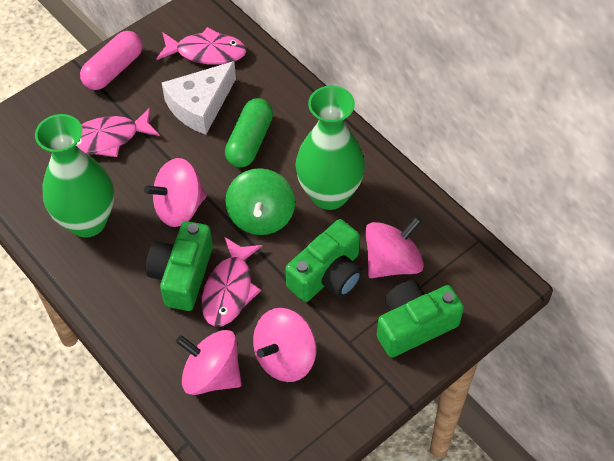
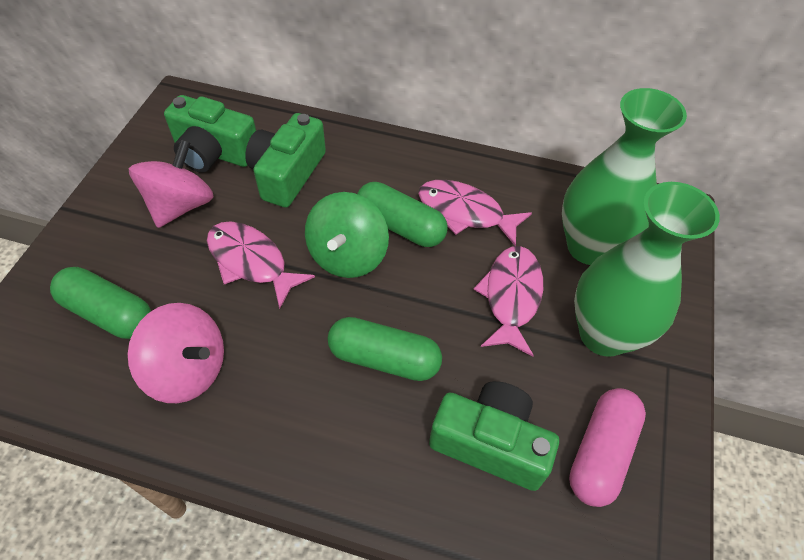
green capsule: 1 -> 3
pink spinning top: 4 -> 2
white cheese: 1 -> 0

